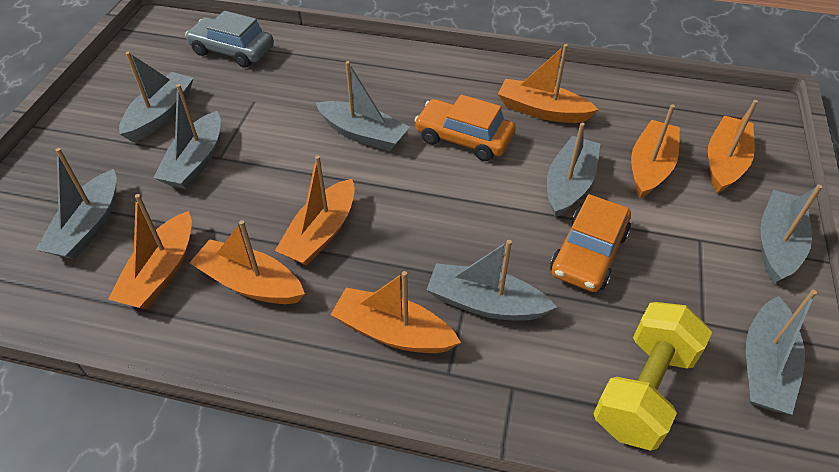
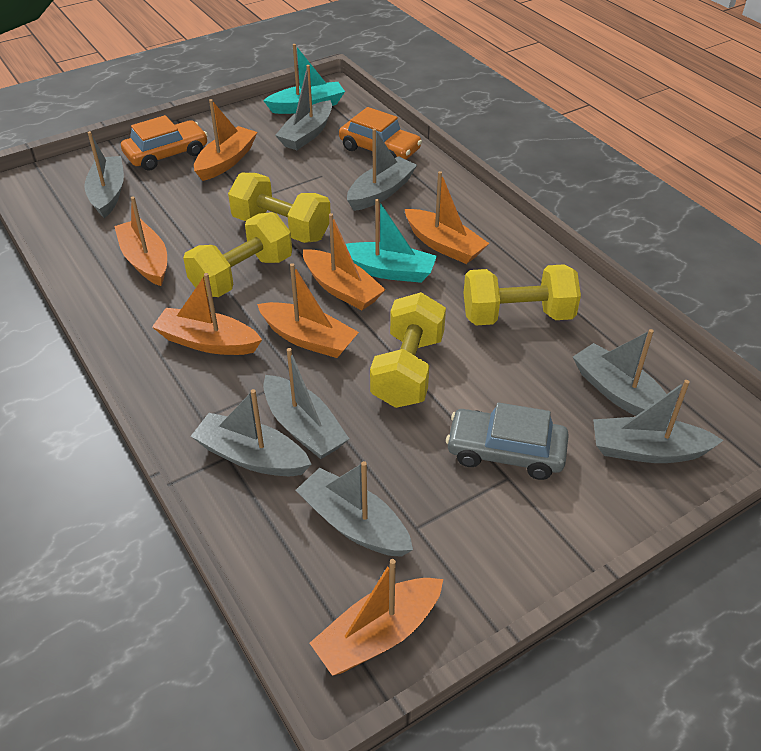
turquoise boat: 0 -> 2
yellow dumbbell: 1 -> 4

